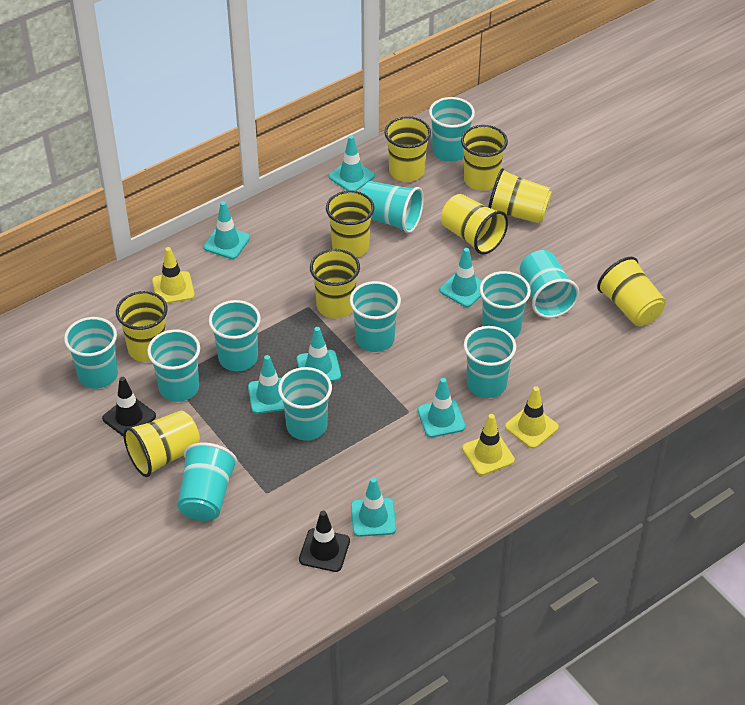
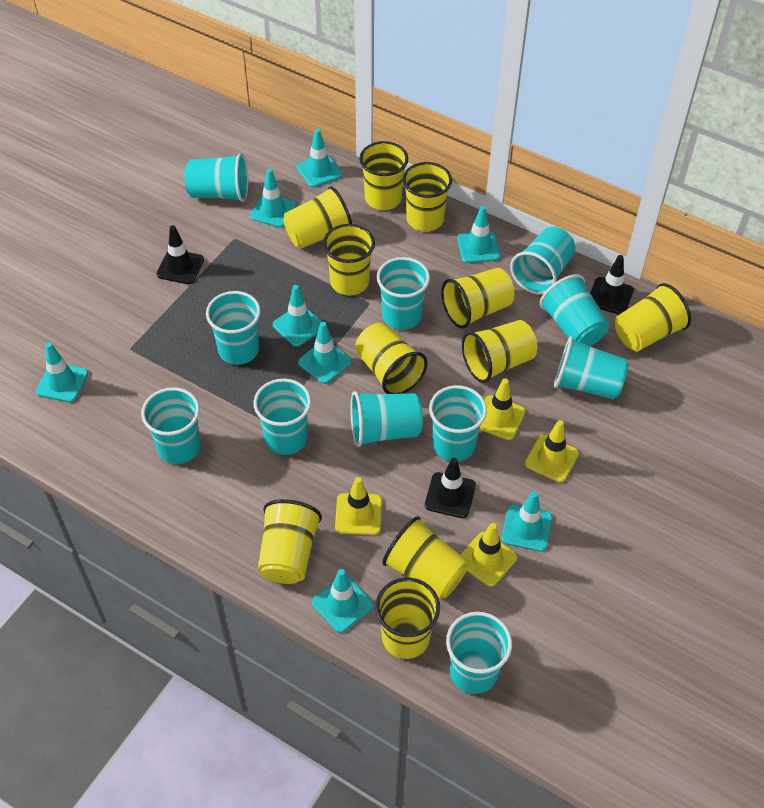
black traffic cone: 2 -> 3
turquoise traffic cone: 7 -> 8
yellow cup: 9 -> 11
yellow traffic cone: 3 -> 4

